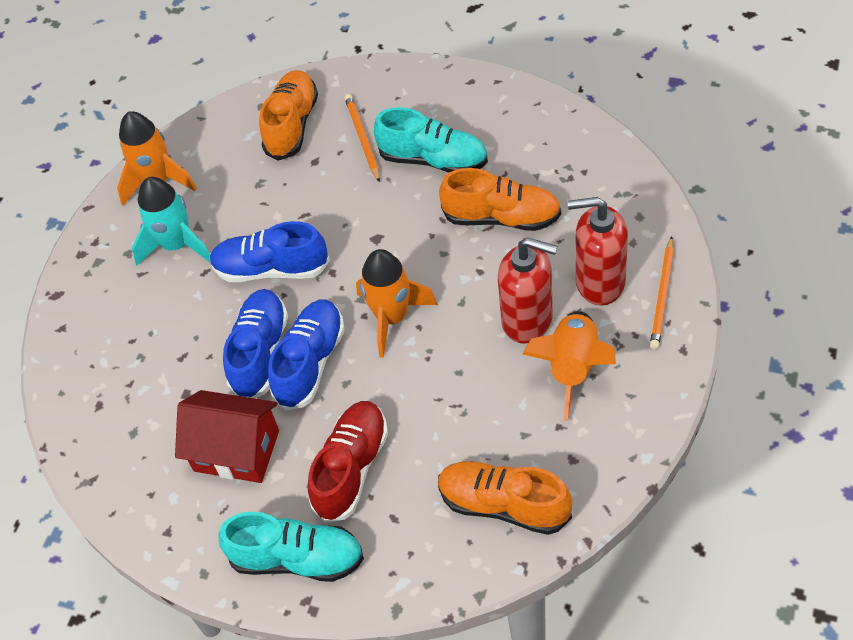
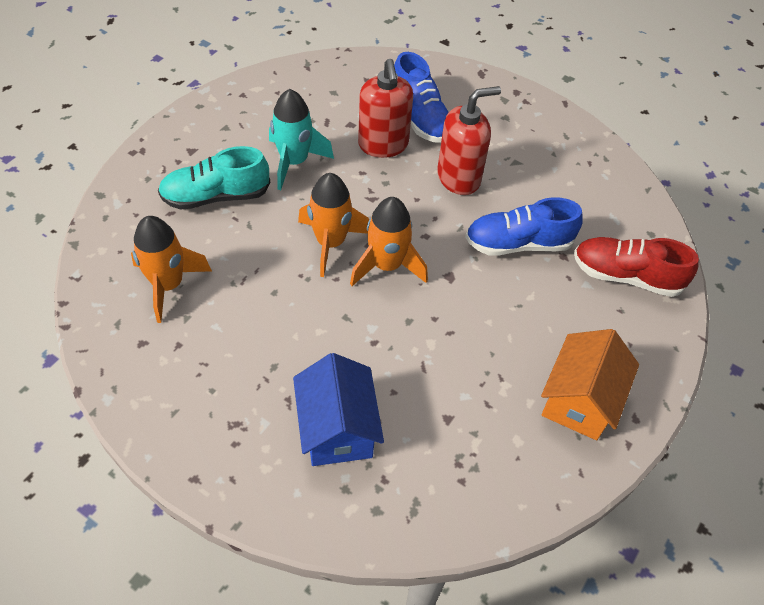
blue house: 0 -> 1
blue shoe: 3 -> 2
orange house: 0 -> 1
orange pencil: 2 -> 0
orange shoe: 3 -> 0
red house: 1 -> 0
turquoise shoe: 2 -> 1

